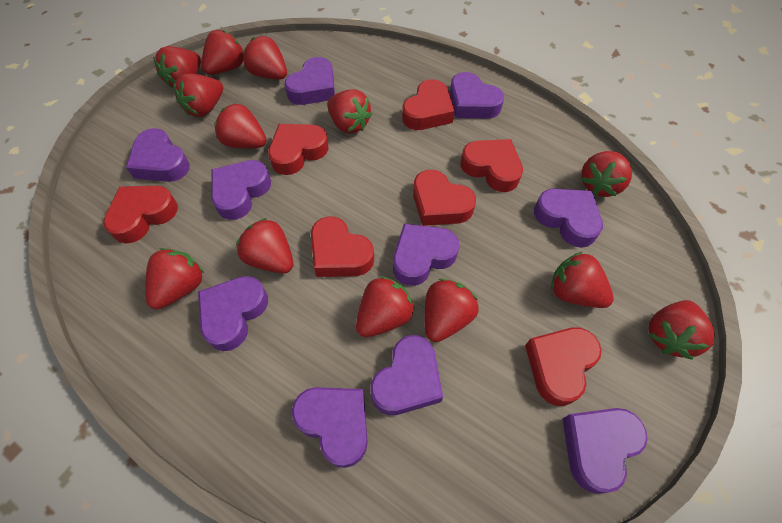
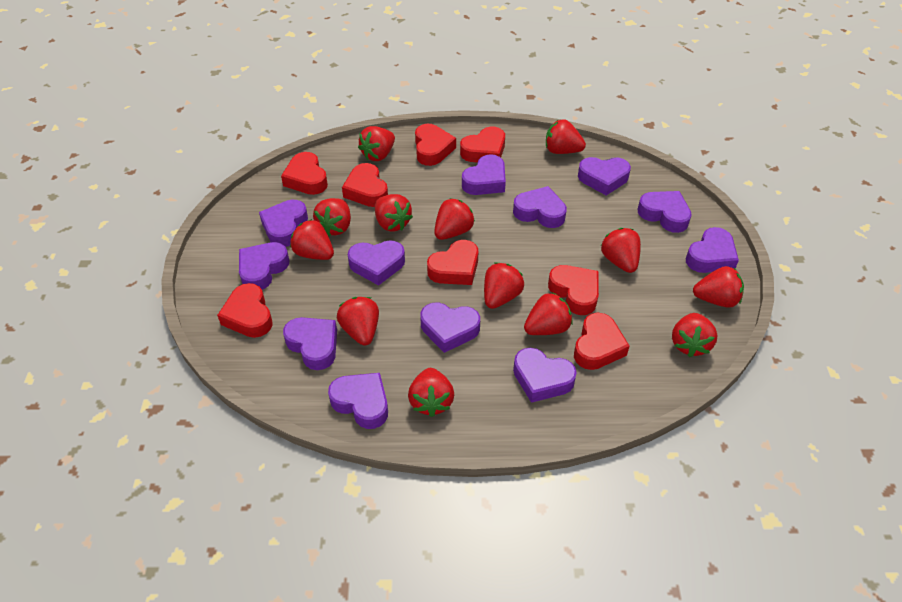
purple heart: 10 -> 12
red heart: 7 -> 8

